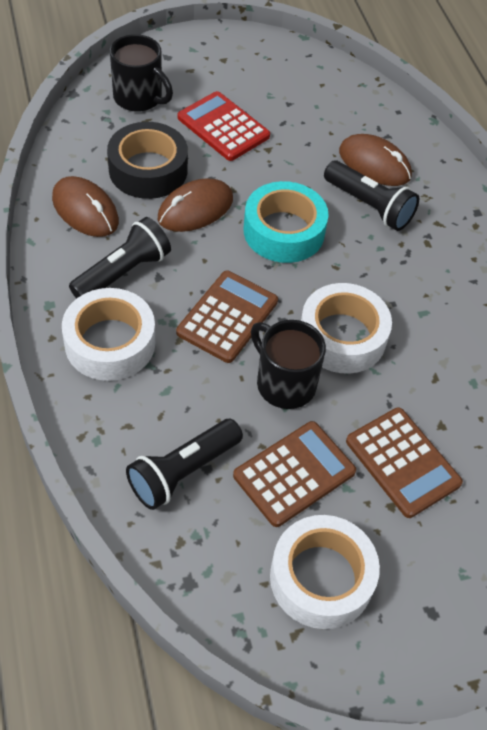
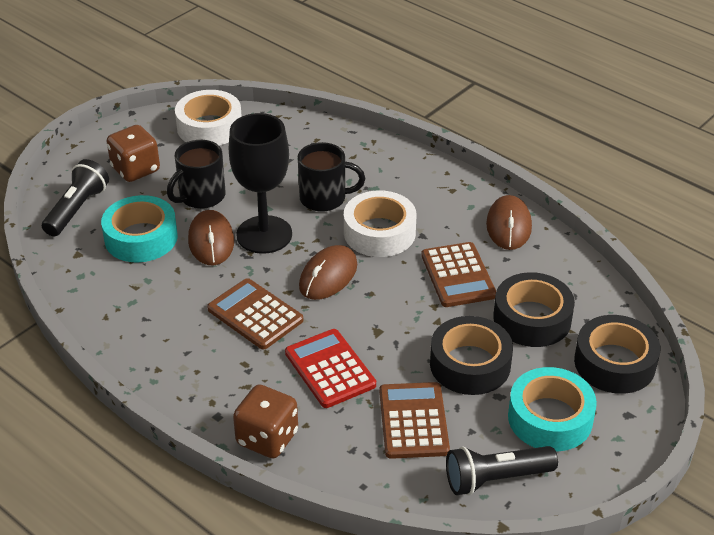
black flashlight: 3 -> 2
black goblet: 0 -> 1
black tape: 1 -> 3
brown dice: 0 -> 2
turquoise tape: 1 -> 2
white tape: 3 -> 2

